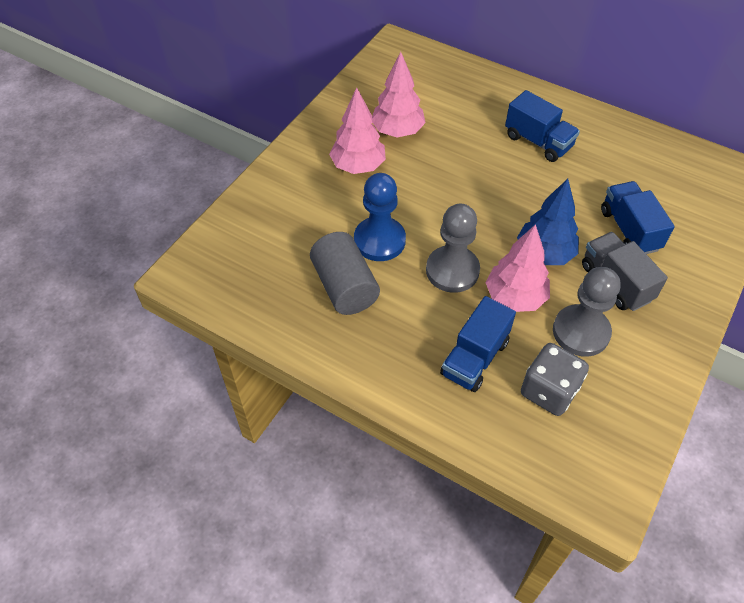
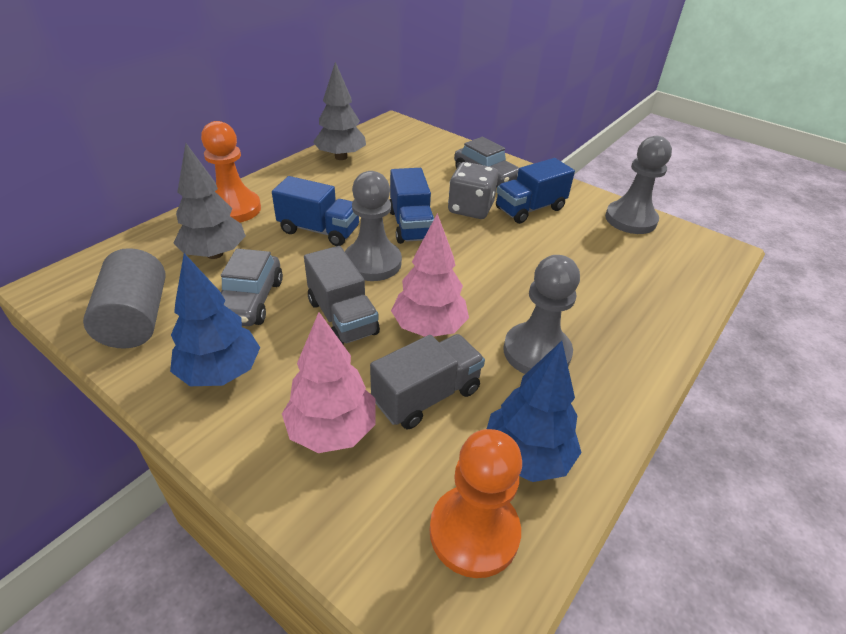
blue pawn: 1 -> 0
blue tree: 1 -> 2
grey car: 0 -> 2
grey pawn: 2 -> 3
grey tree: 0 -> 2
grey truck: 1 -> 2
orange pawn: 0 -> 2
pink tree: 3 -> 2

